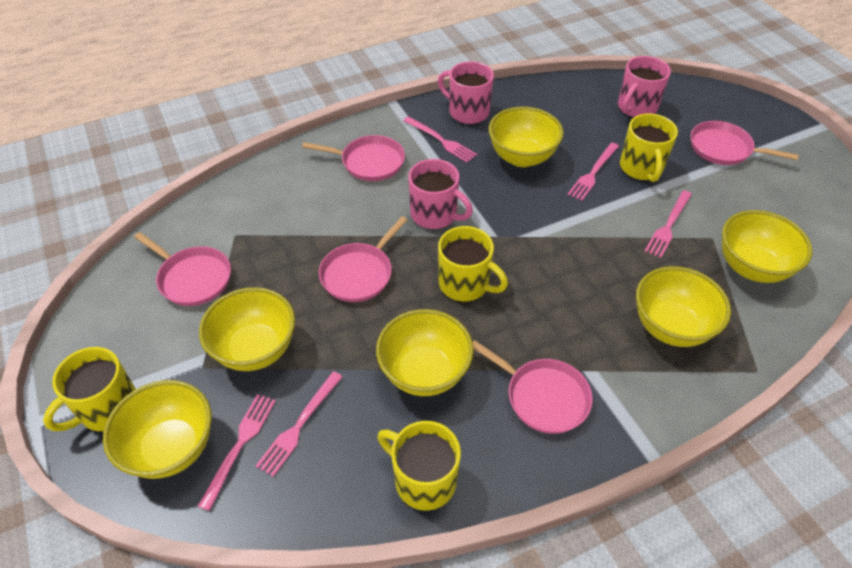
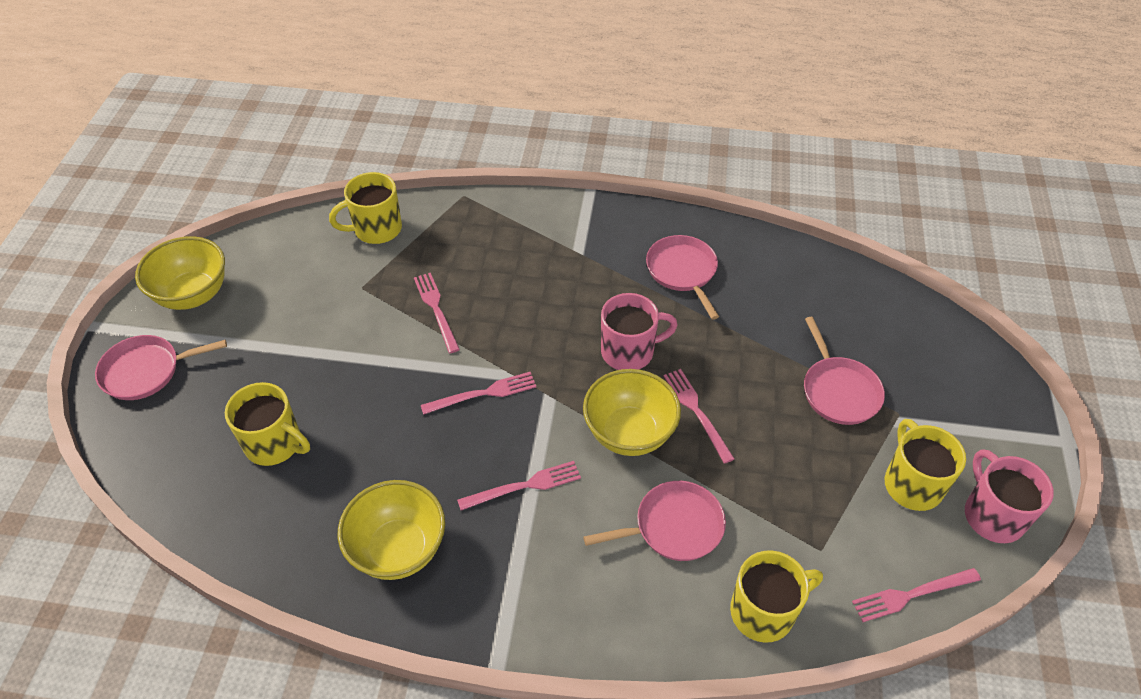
pink mug: 3 -> 2
pink pan: 5 -> 4
yellow bowl: 6 -> 3

